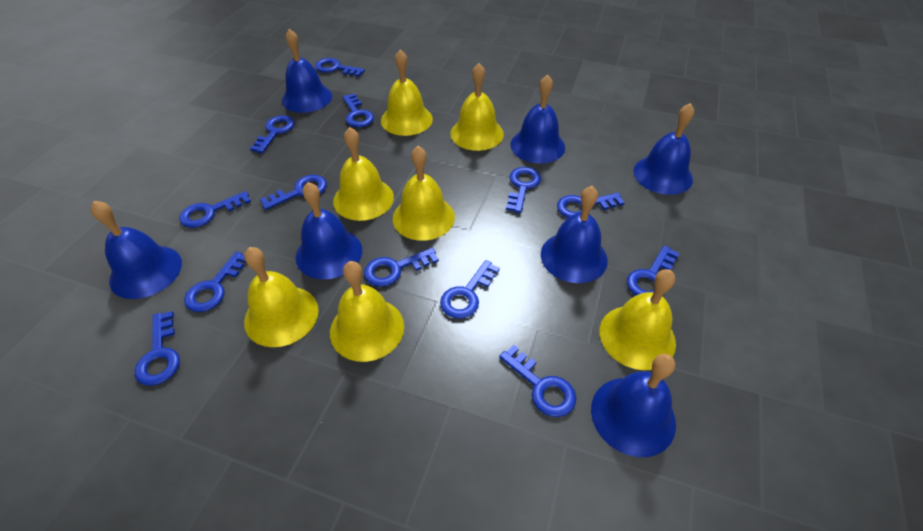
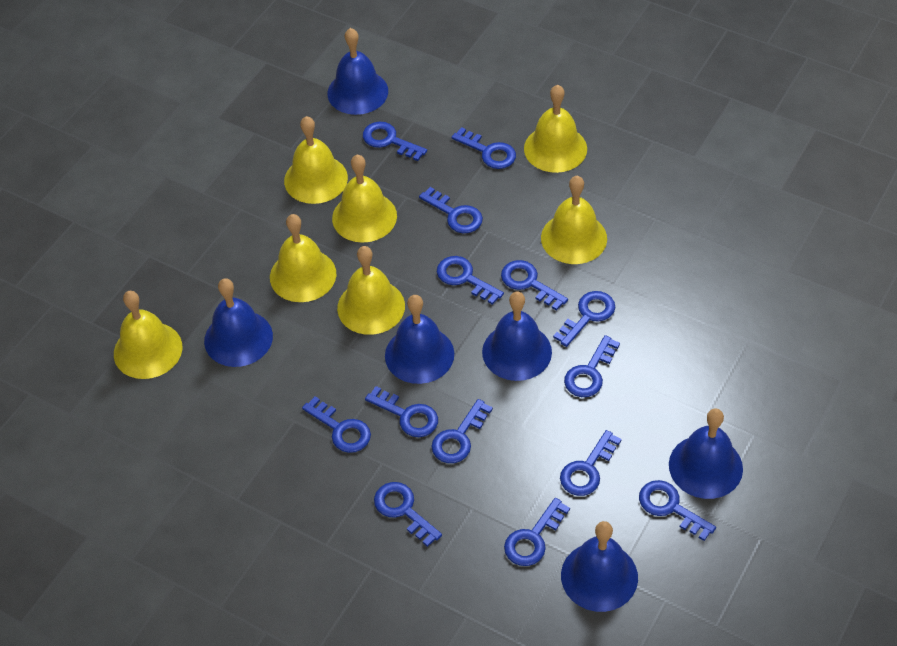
blue bell: 7 -> 6
blue key: 13 -> 14

